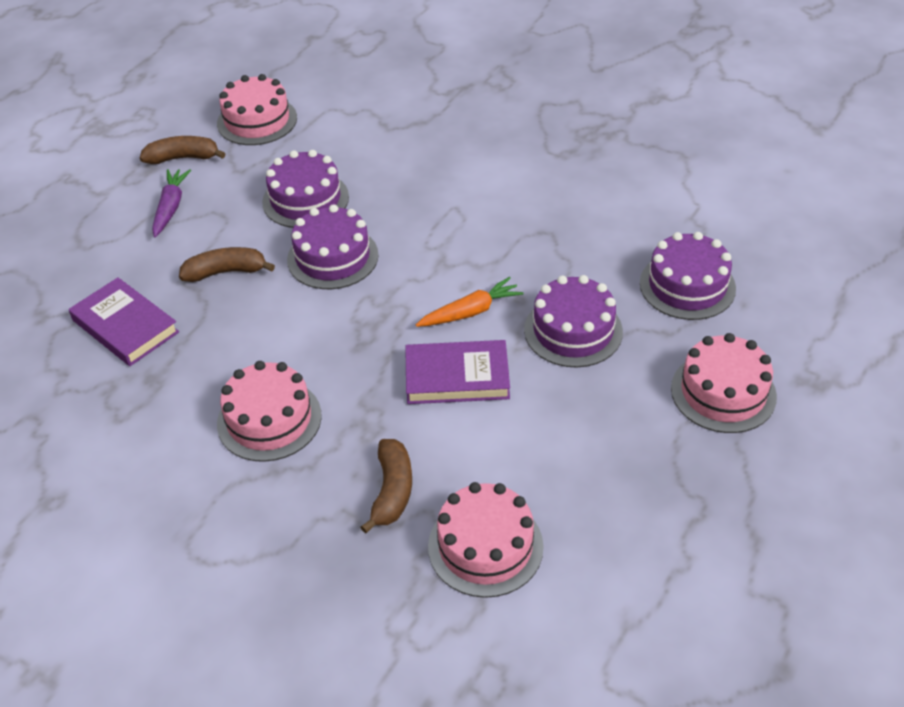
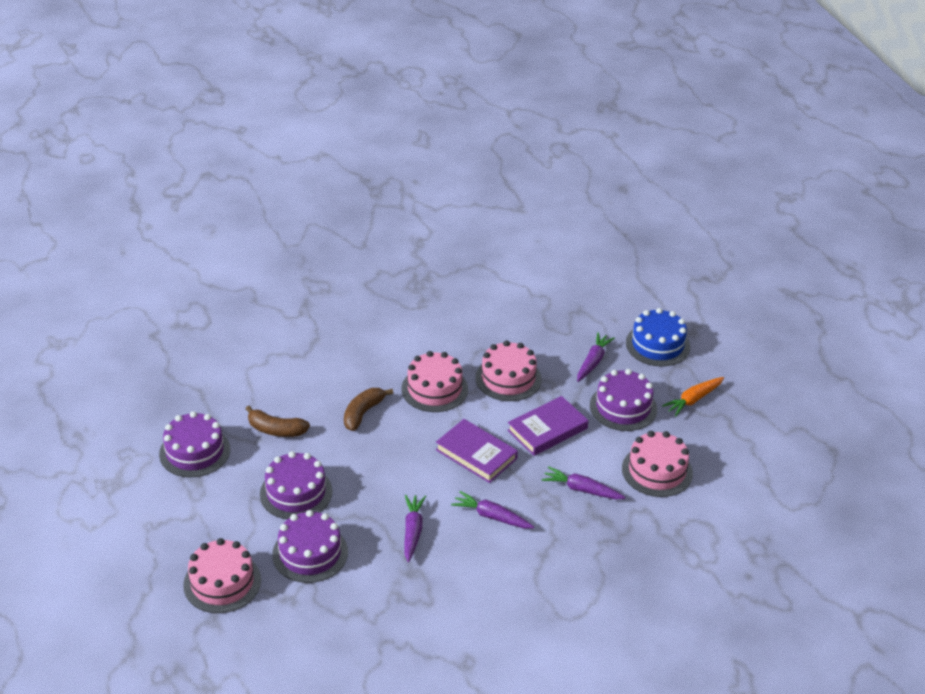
blue cake: 0 -> 1
brown banana: 3 -> 2
purple carrot: 1 -> 4

